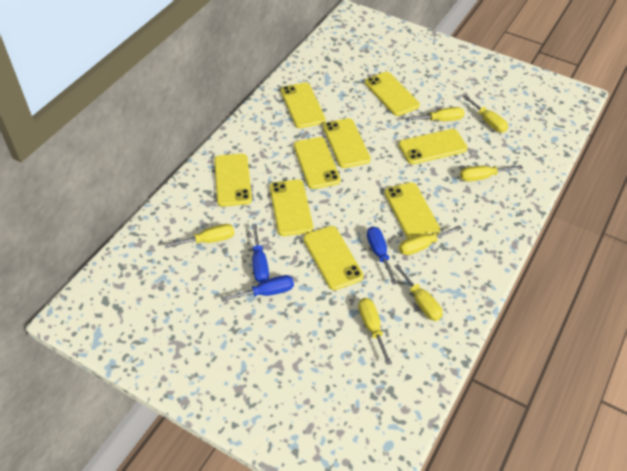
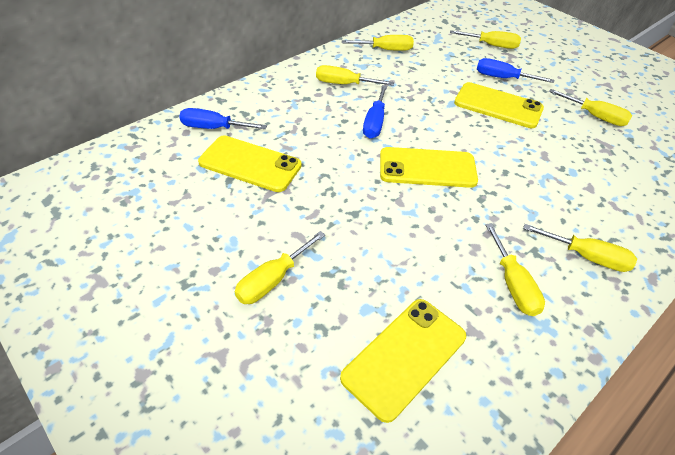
yellow phone: 9 -> 4

